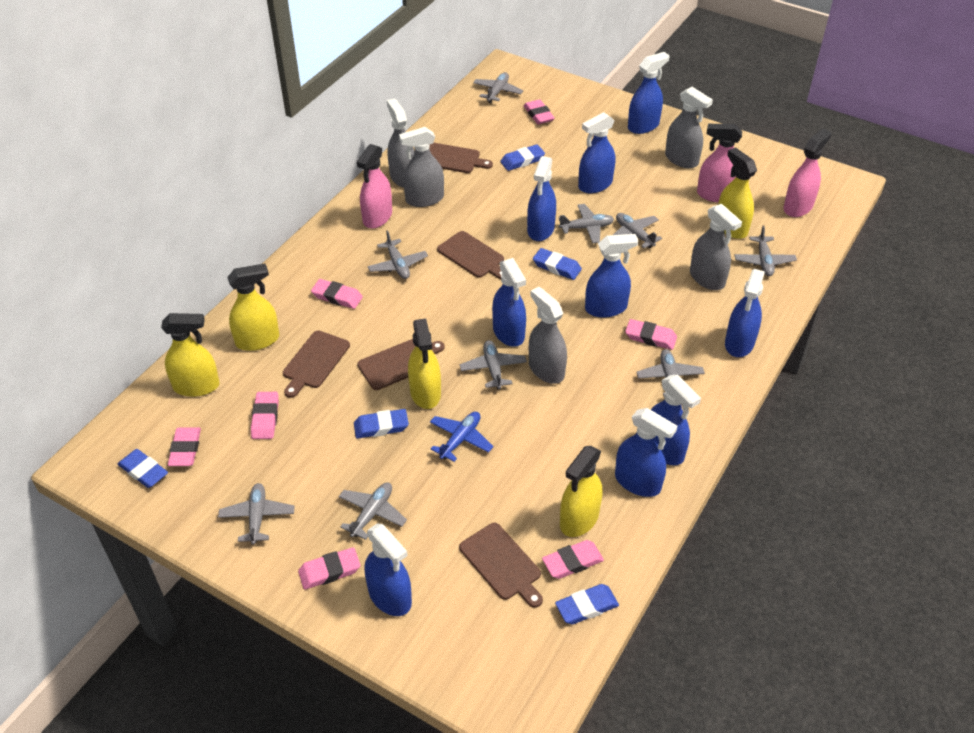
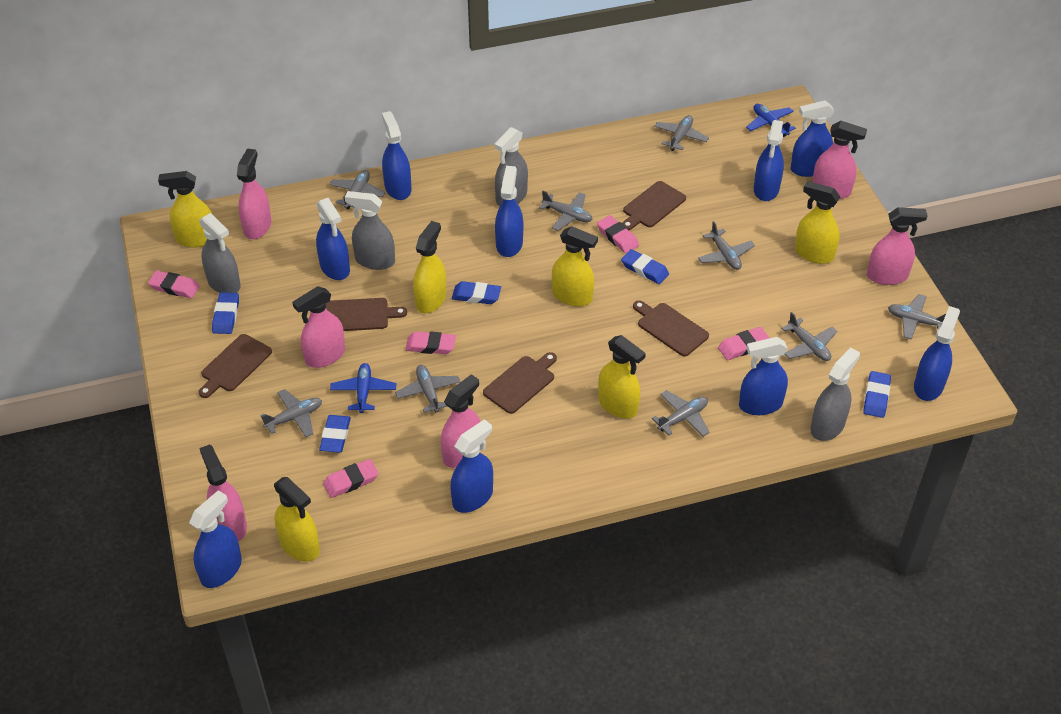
blue plane: 1 -> 2
grey spray bottle: 5 -> 4
pink eraser: 7 -> 5
pink spray bottle: 3 -> 6
yellow spray bottle: 5 -> 6

